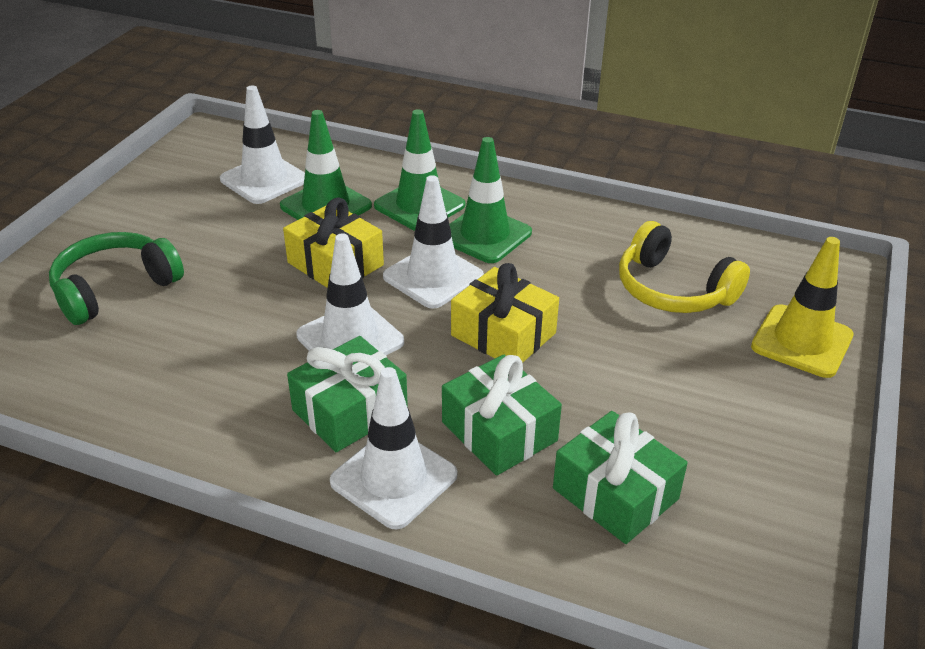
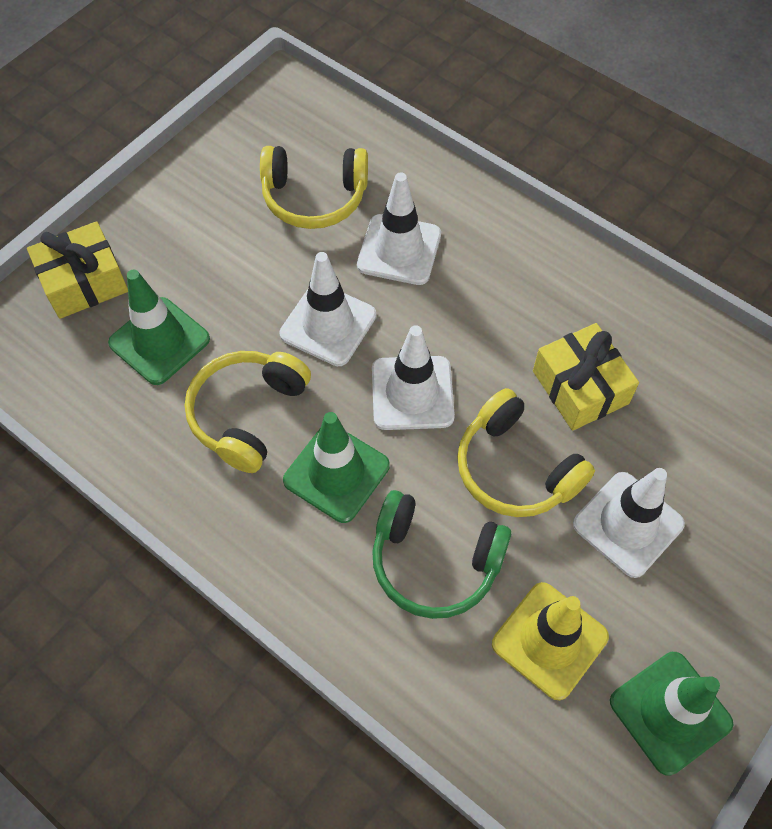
green gift: 3 -> 0
yellow headphones: 1 -> 3

